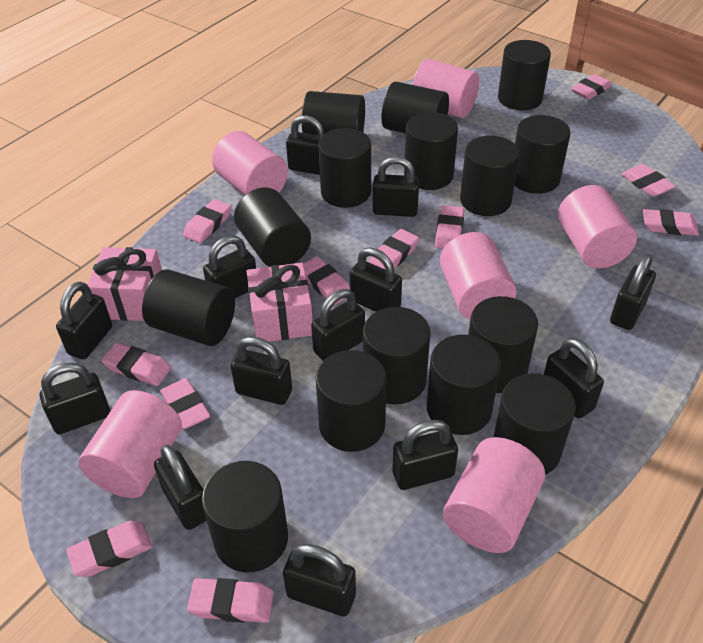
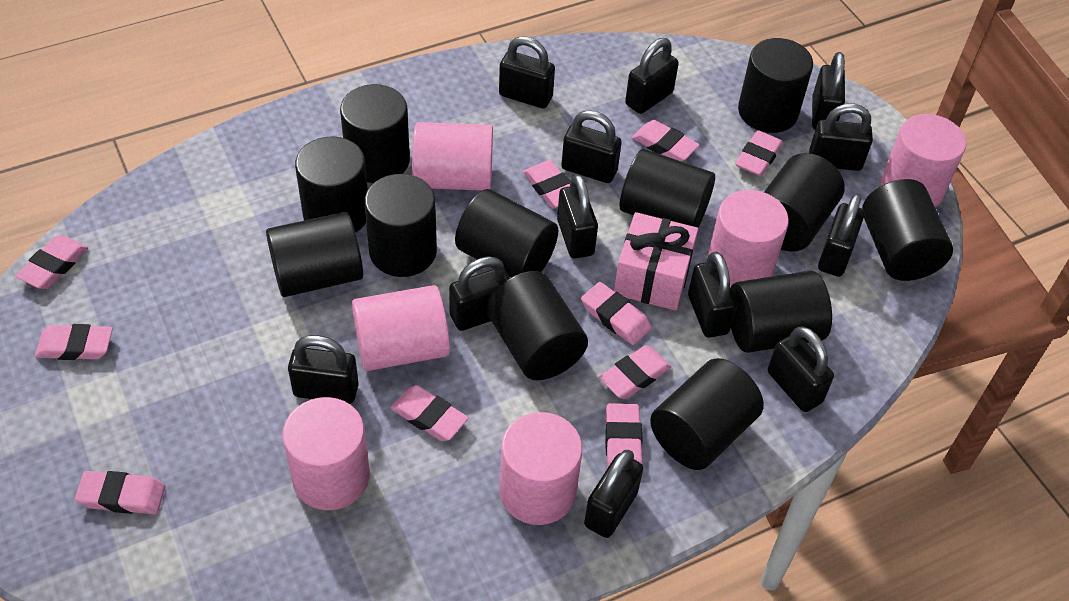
black cylinder: 15 -> 12
black padlock: 13 -> 12
pink eraser: 11 -> 10
pink gift: 2 -> 1

